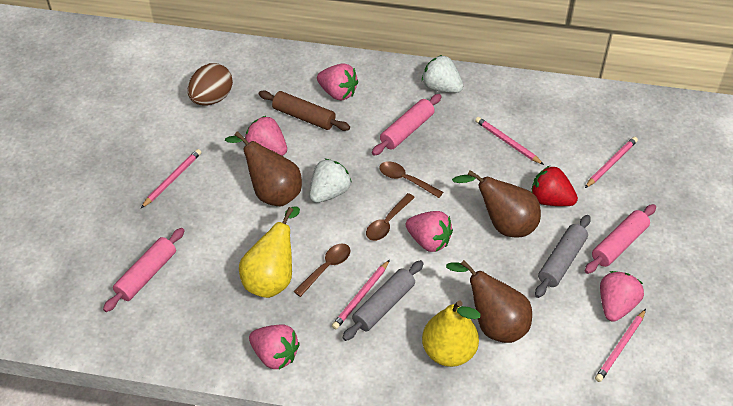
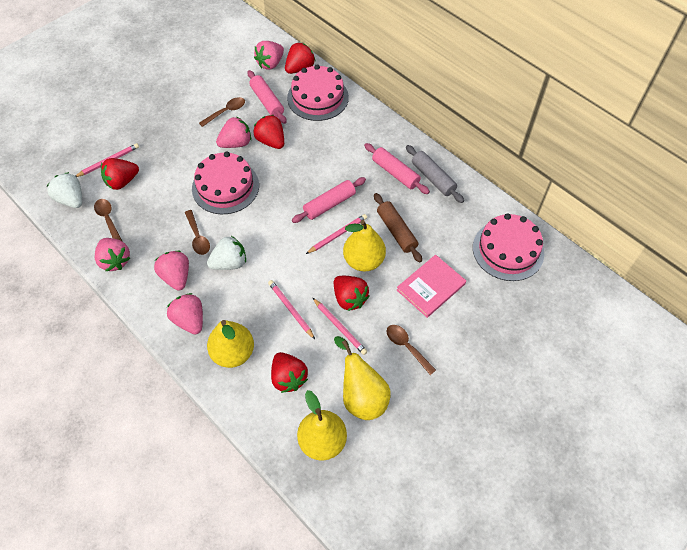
brown egg: 1 -> 0
brown pear: 3 -> 0
brown spoon: 3 -> 4
grey rolling pin: 2 -> 1
pink book: 0 -> 1
pink cake: 0 -> 3
pink pencil: 5 -> 4
red strawberry: 1 -> 5
yellow pear: 2 -> 4

